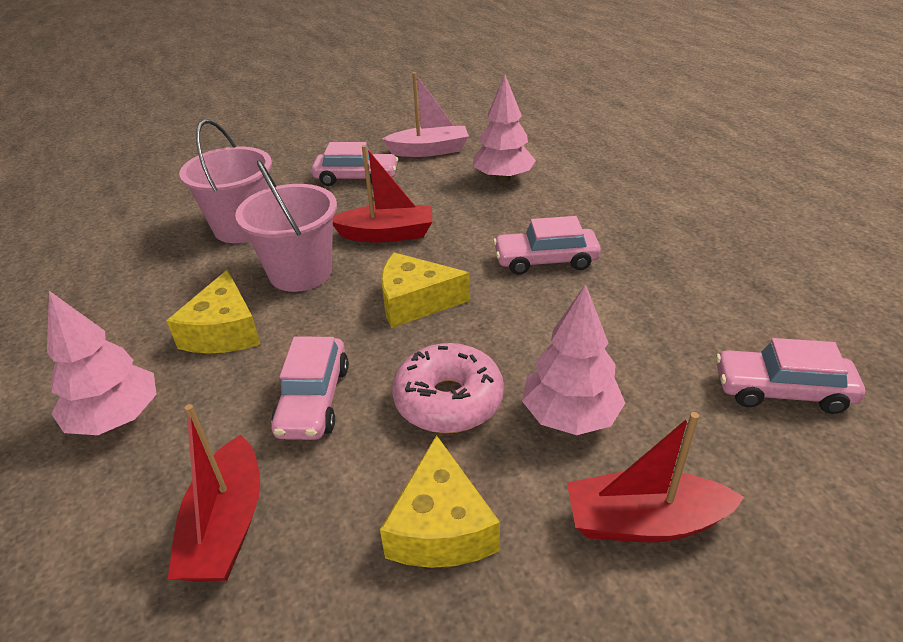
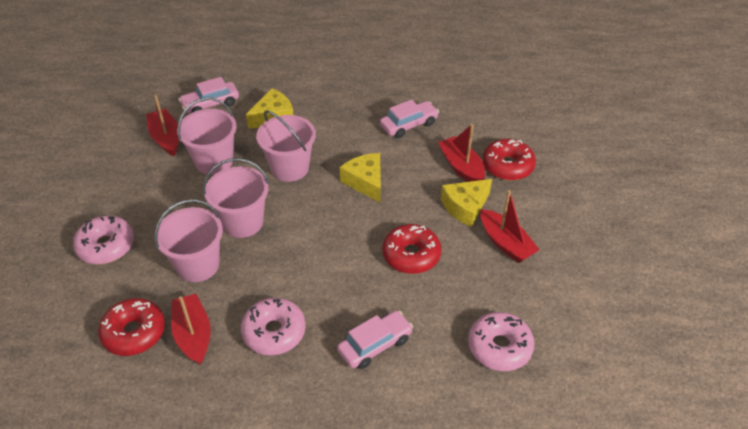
pink boat: 1 -> 0
pink bucket: 2 -> 4
pink car: 4 -> 3
pink donut: 1 -> 3
pink tree: 3 -> 0
red boat: 3 -> 4
red donut: 0 -> 3

